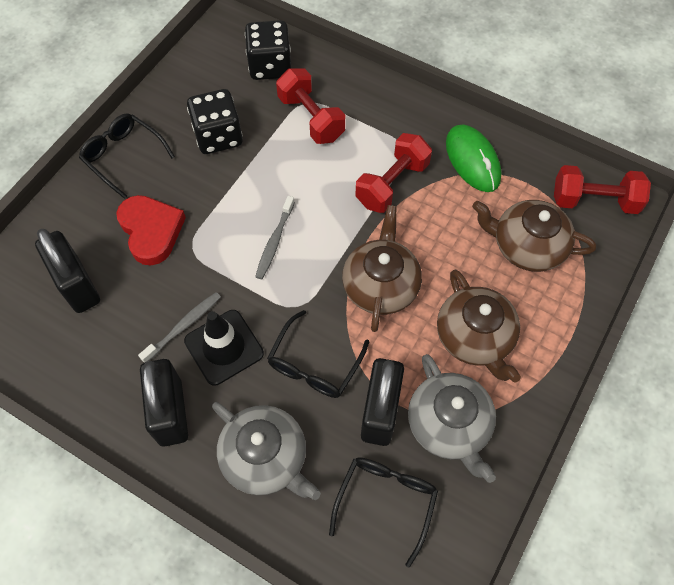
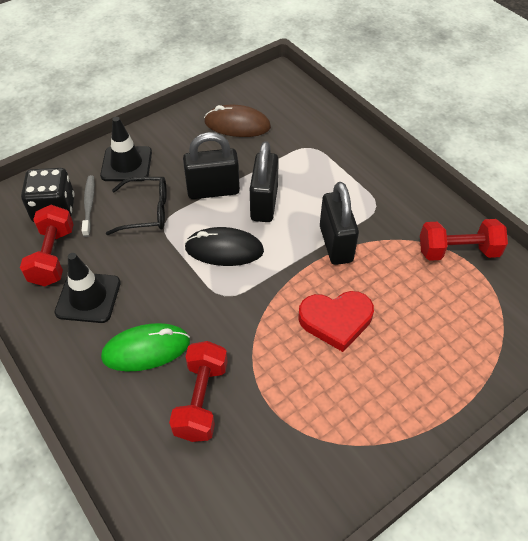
black dice: 2 -> 1
black glasses: 3 -> 1
black mouse: 0 -> 1
black traffic cone: 1 -> 2
brown mouse: 0 -> 1
brown teapot: 3 -> 0
grey teapot: 2 -> 0
grey toothbrush: 2 -> 1

